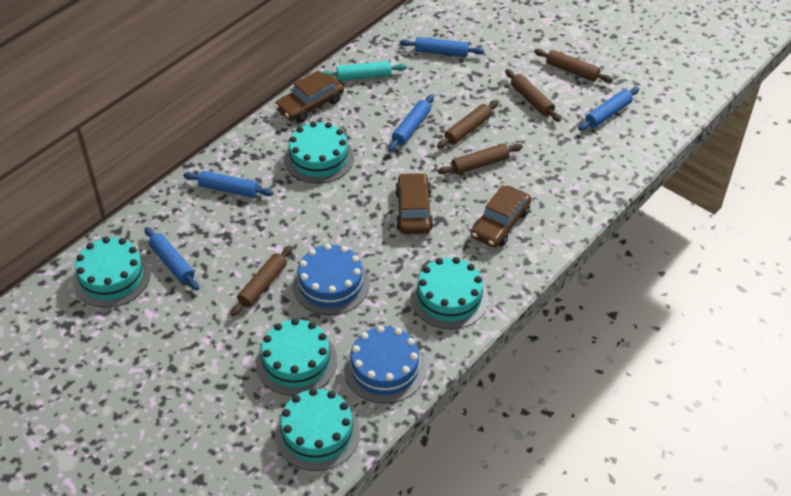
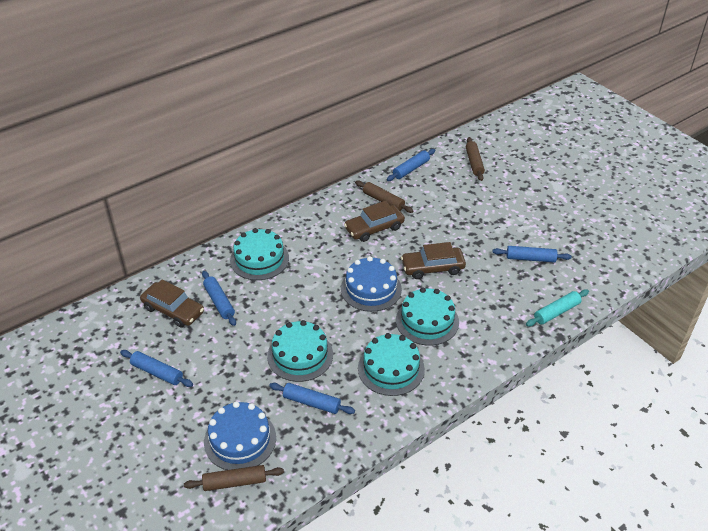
brown rolling pin: 5 -> 3
turquoise cake: 5 -> 4

